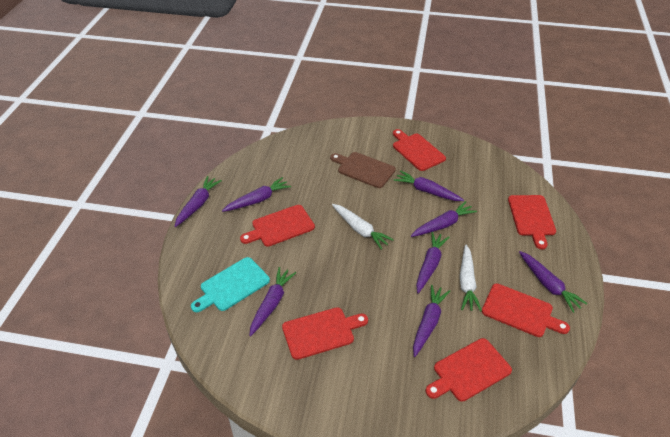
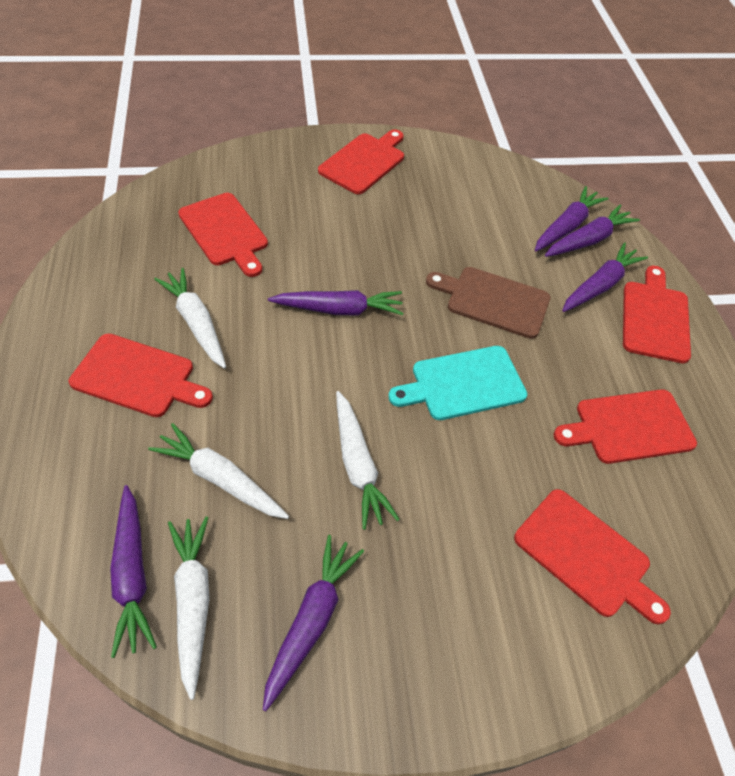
purple carrot: 8 -> 6
white carrot: 2 -> 4

